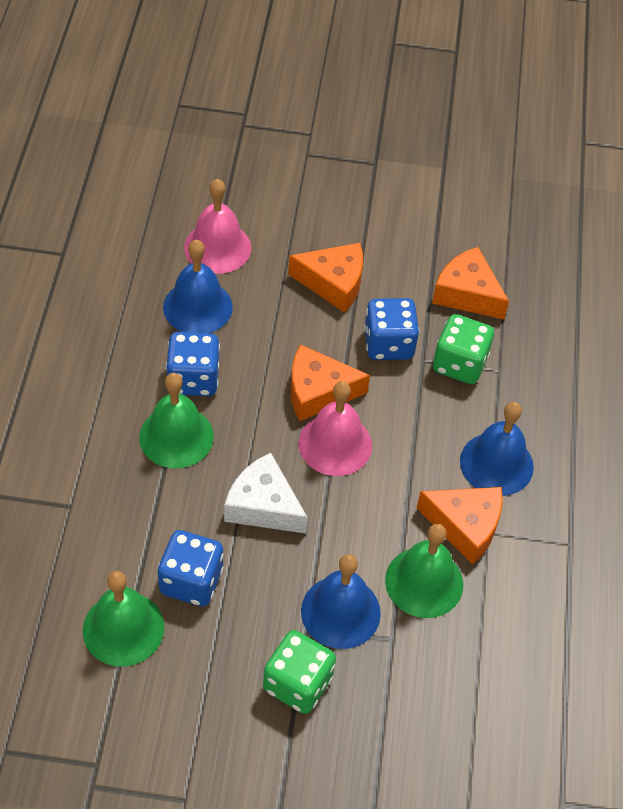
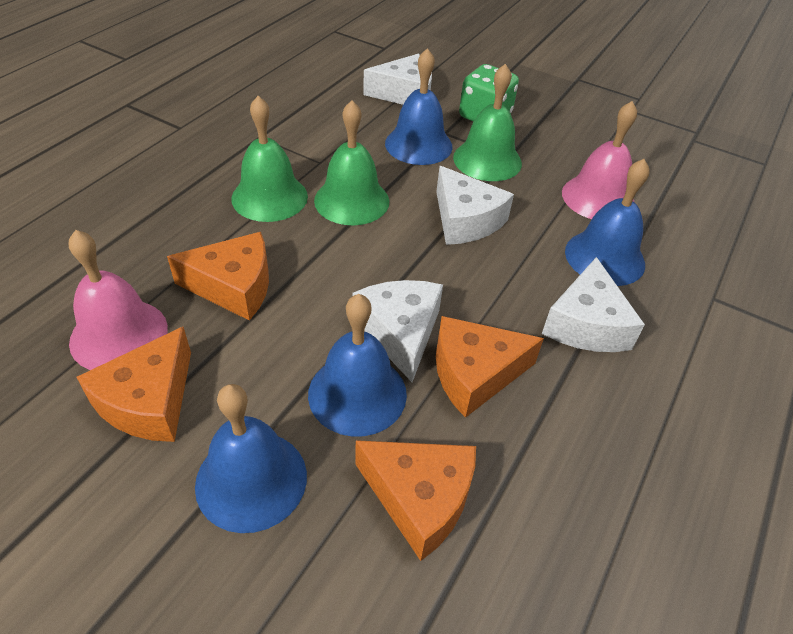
blue bell: 3 -> 4
blue dice: 3 -> 0
green dice: 2 -> 1
white cheese: 1 -> 4

